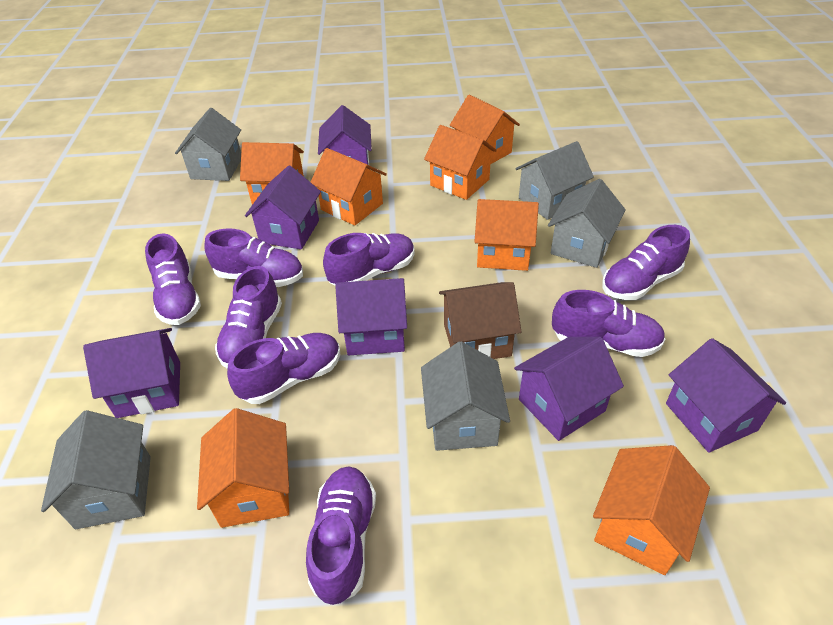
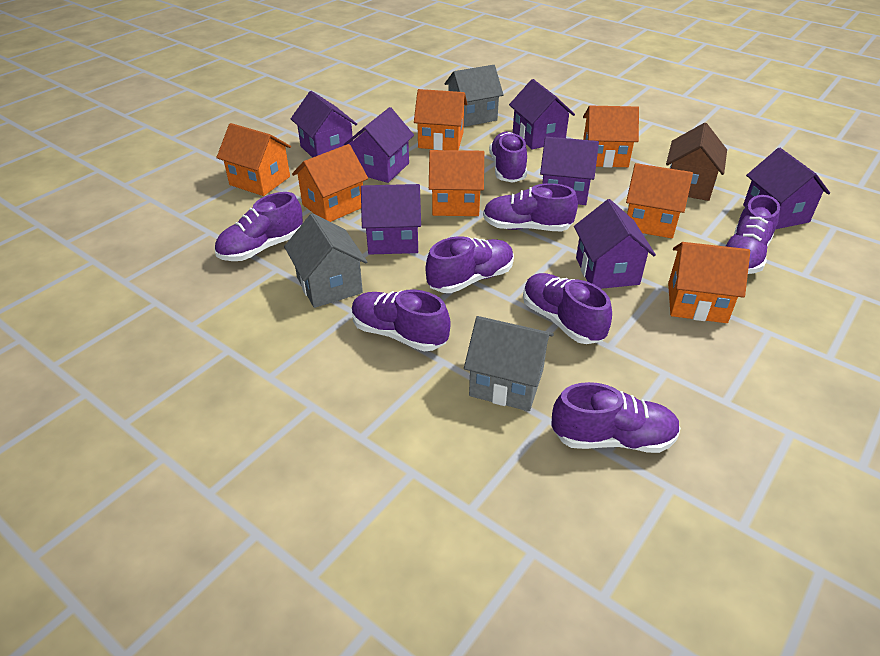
grey house: 5 -> 3
purple house: 6 -> 7

